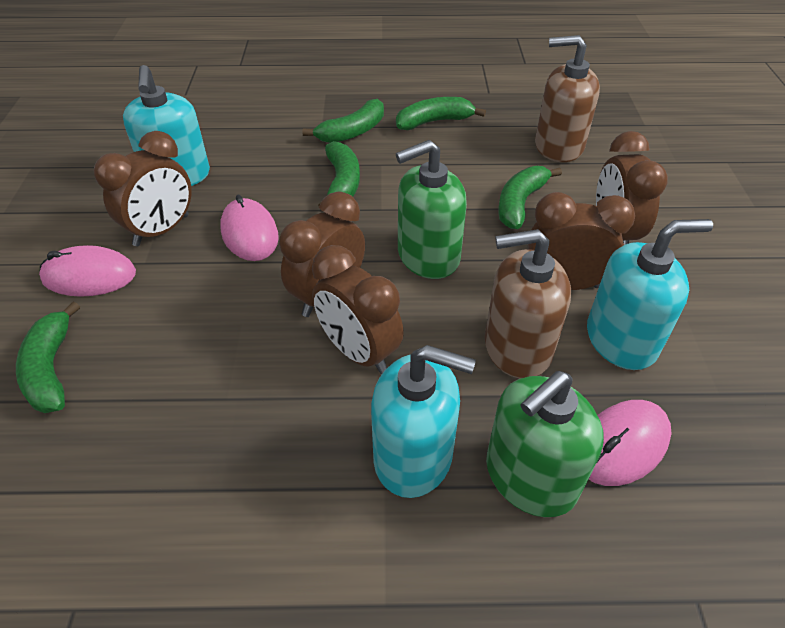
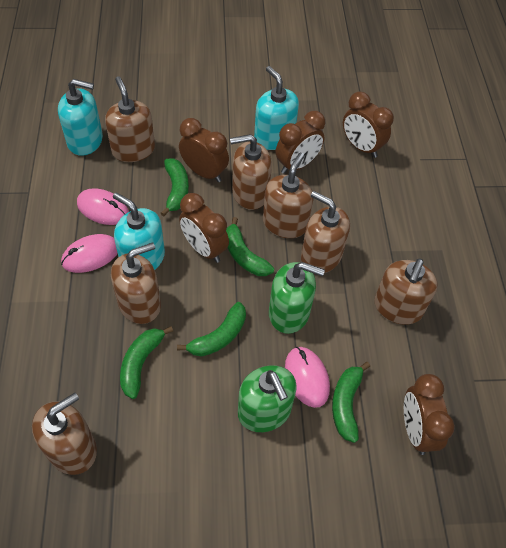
brown soap dispenser: 2 -> 7

